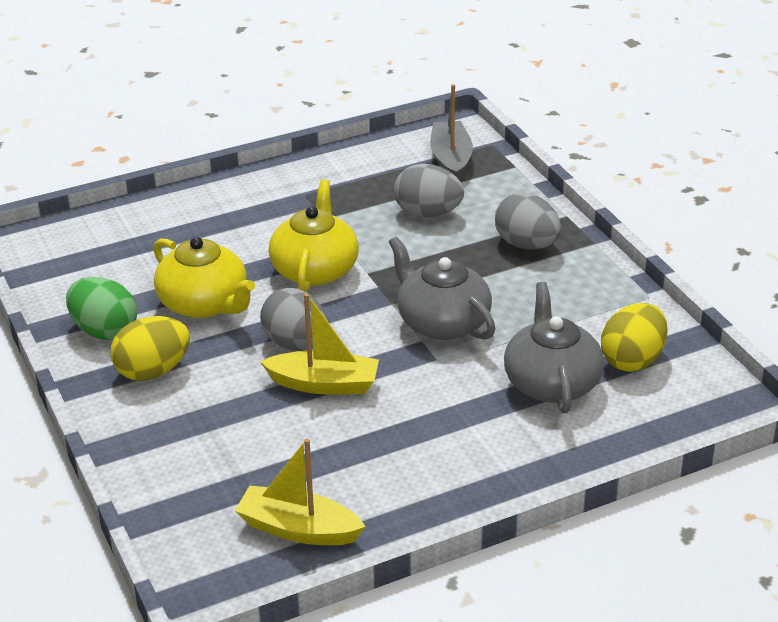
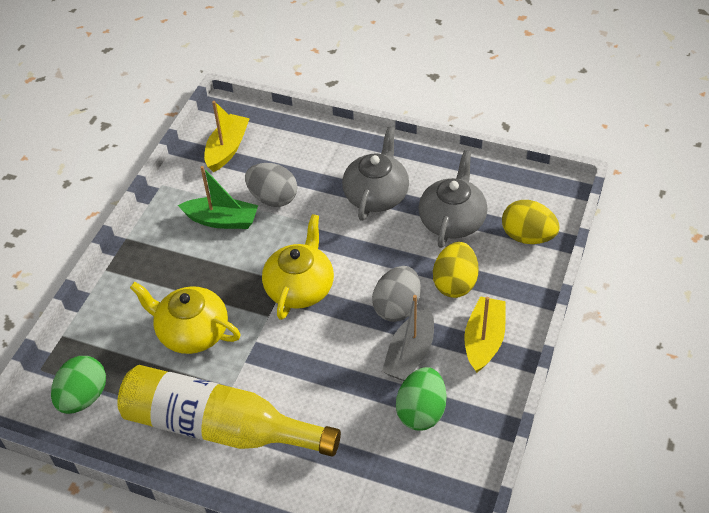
green boat: 0 -> 1
green egg: 1 -> 2
grey egg: 3 -> 2
yellow bottle: 0 -> 1

